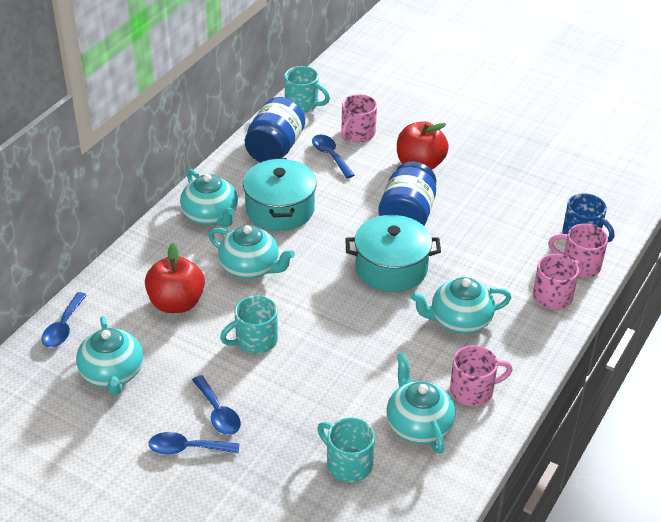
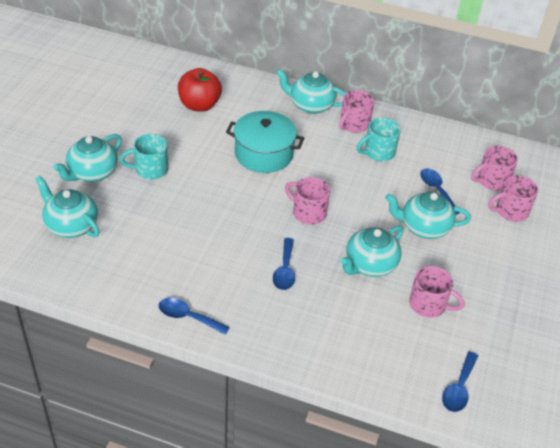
blue jar: 2 -> 0
blue mug: 1 -> 0
pink mug: 4 -> 5
red apple: 2 -> 1
turquoise mug: 3 -> 2
turquoise pot: 2 -> 1

